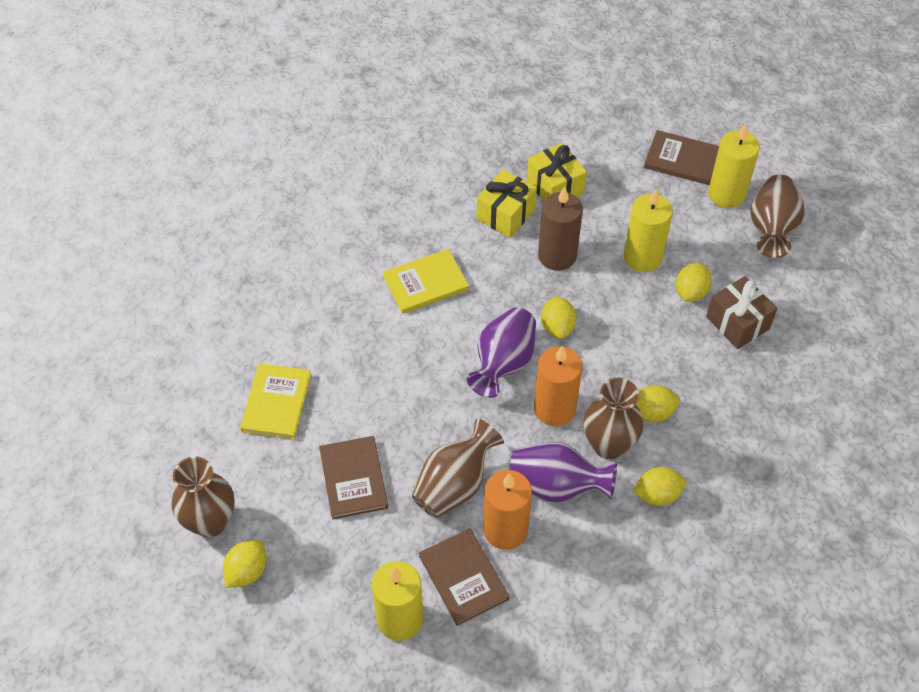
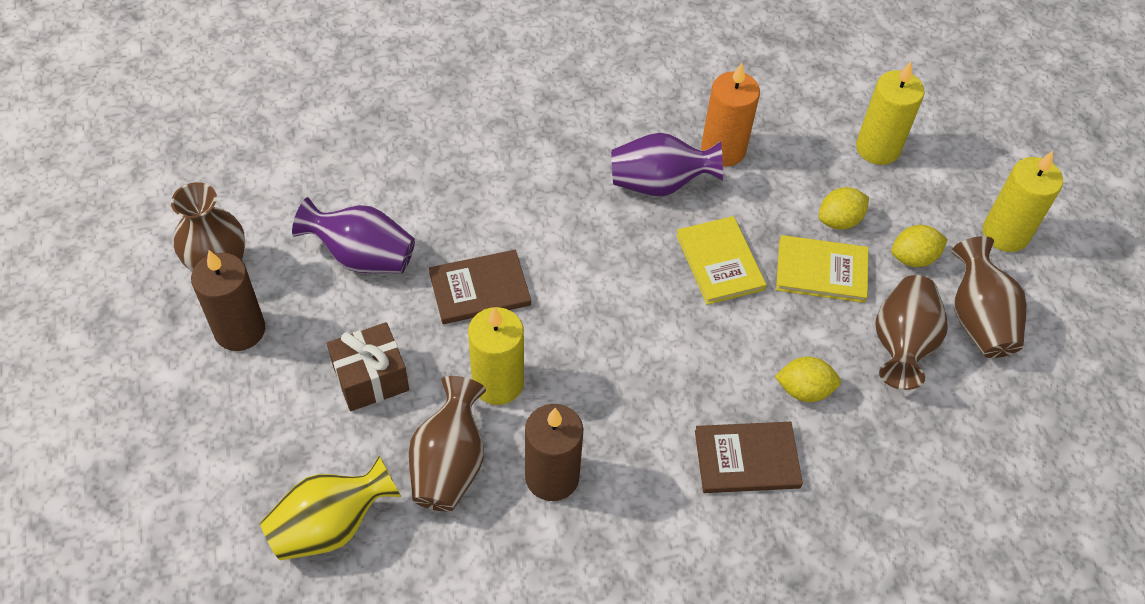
brown book: 3 -> 2
brown candle: 1 -> 2
orange candle: 2 -> 1
yellow gift: 2 -> 0
yellow lemon: 5 -> 3
yellow vase: 0 -> 1

